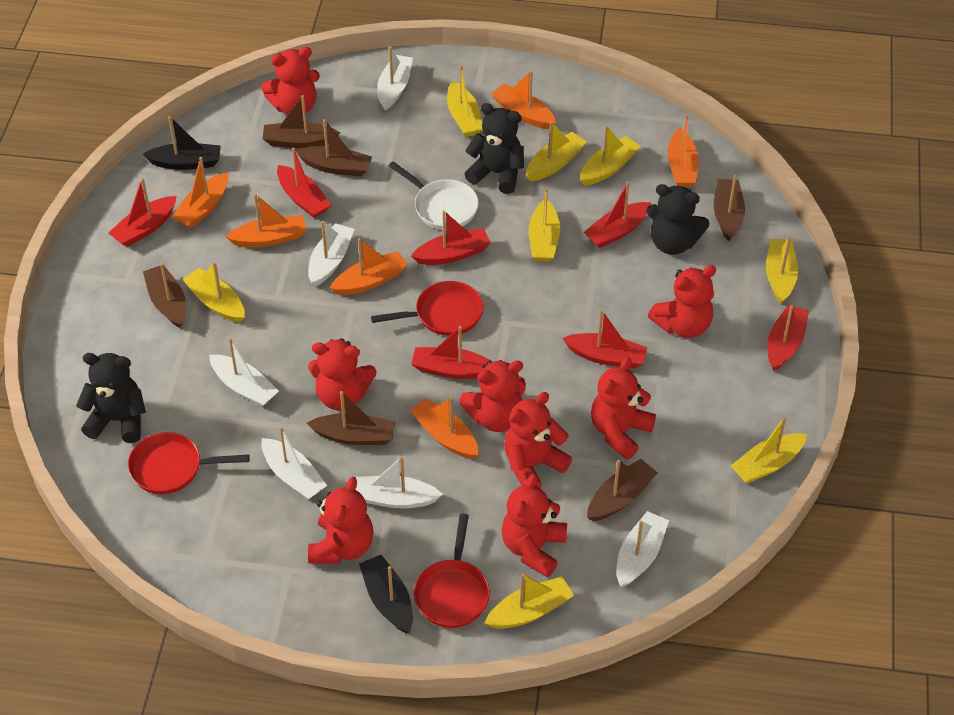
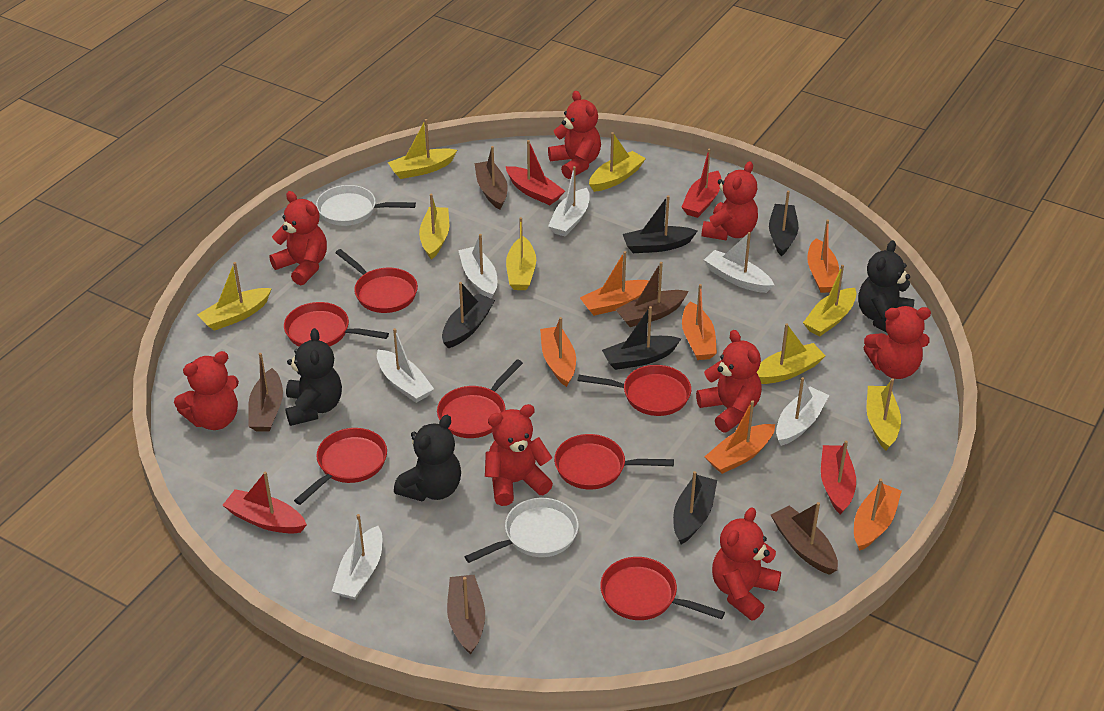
black boat: 2 -> 5
brown boat: 6 -> 5
red boat: 7 -> 4
red pan: 3 -> 7
white pan: 1 -> 2

